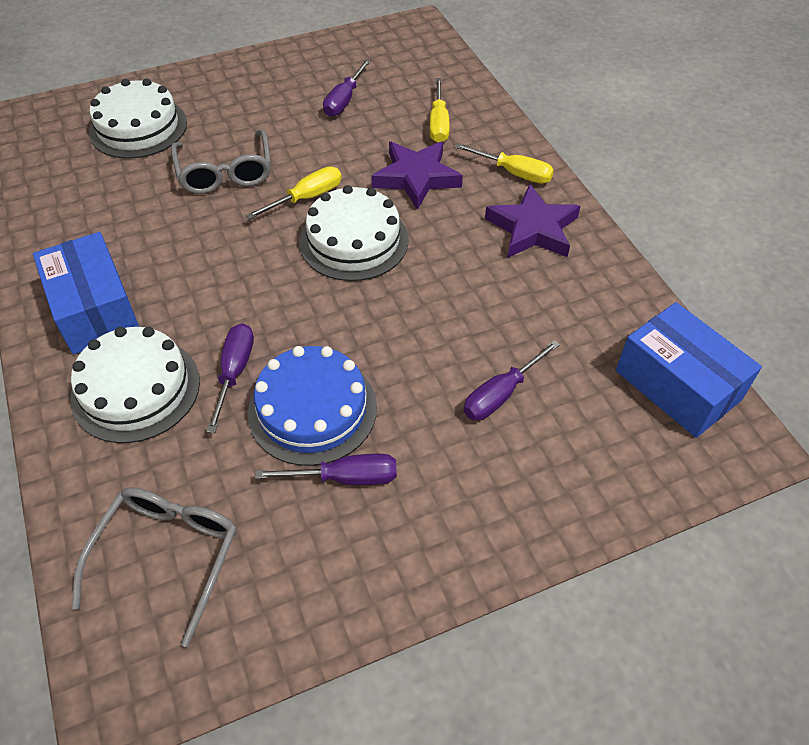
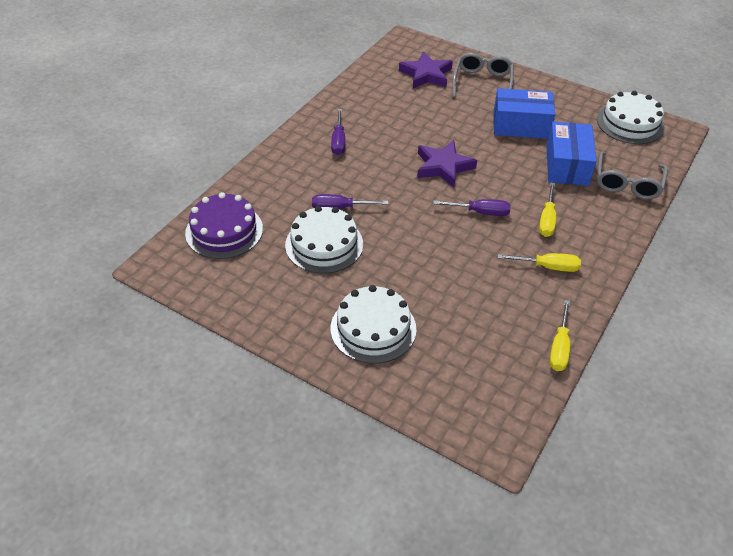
blue cake: 1 -> 0
purple cake: 0 -> 1
purple screwdriver: 4 -> 3

